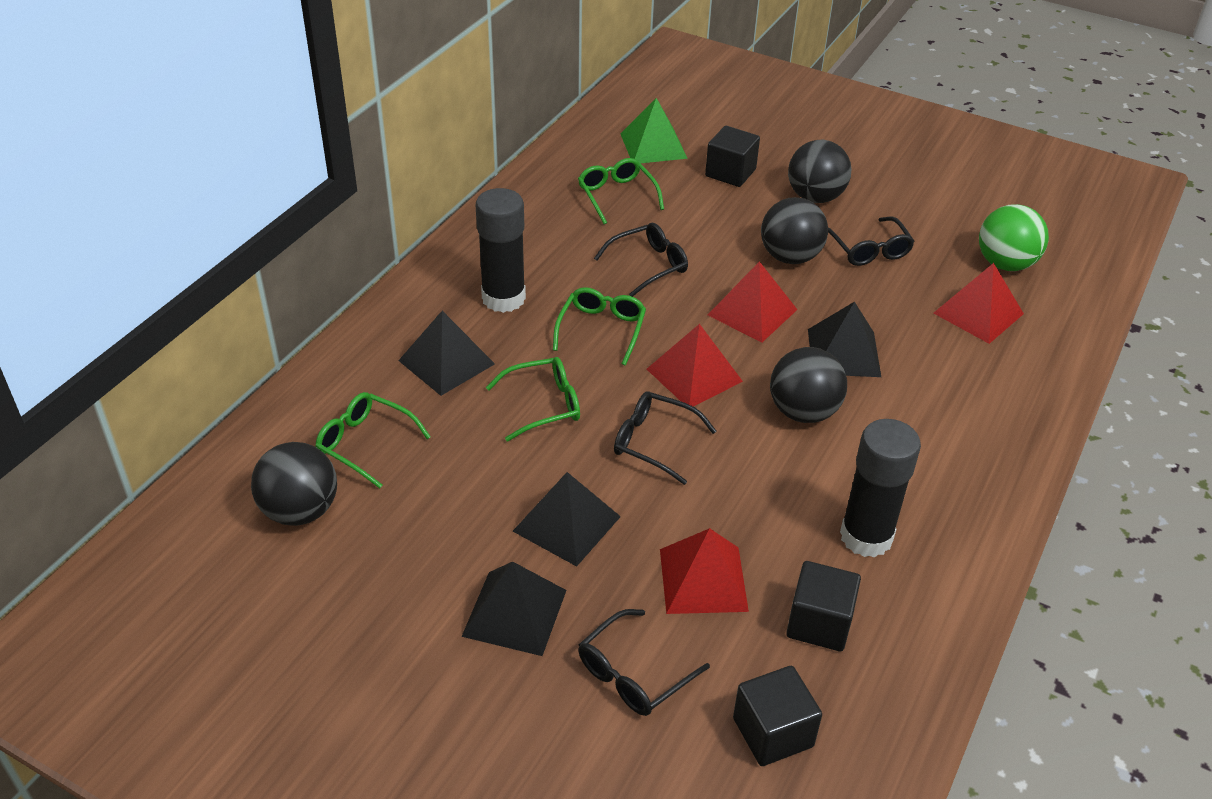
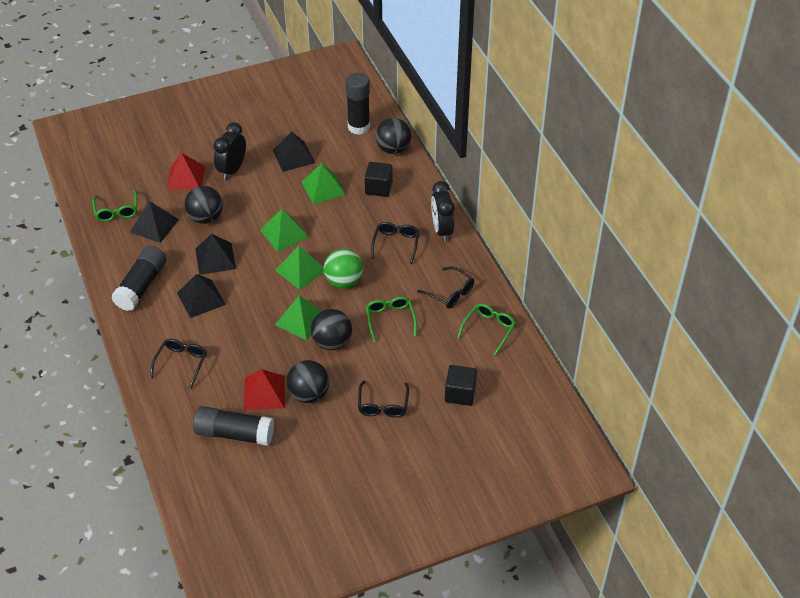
black clock: 0 -> 2
black cube: 3 -> 2
black glue stick: 2 -> 3
green glasses: 4 -> 3
green pyramid: 1 -> 4
red pyramid: 4 -> 2

